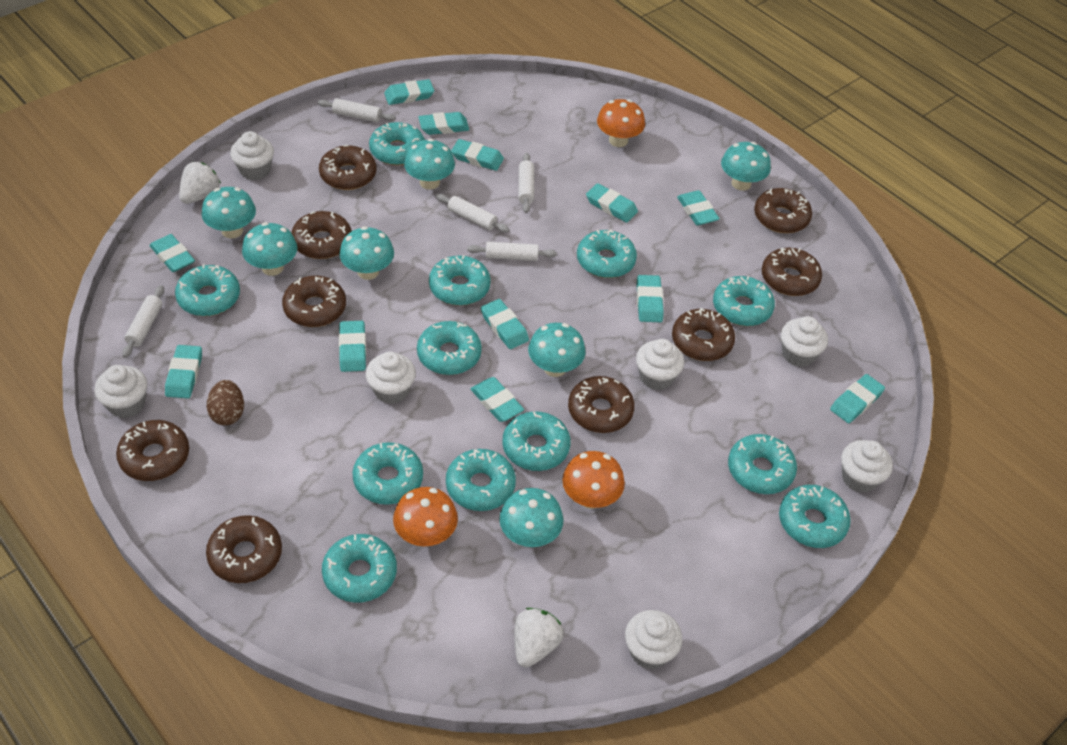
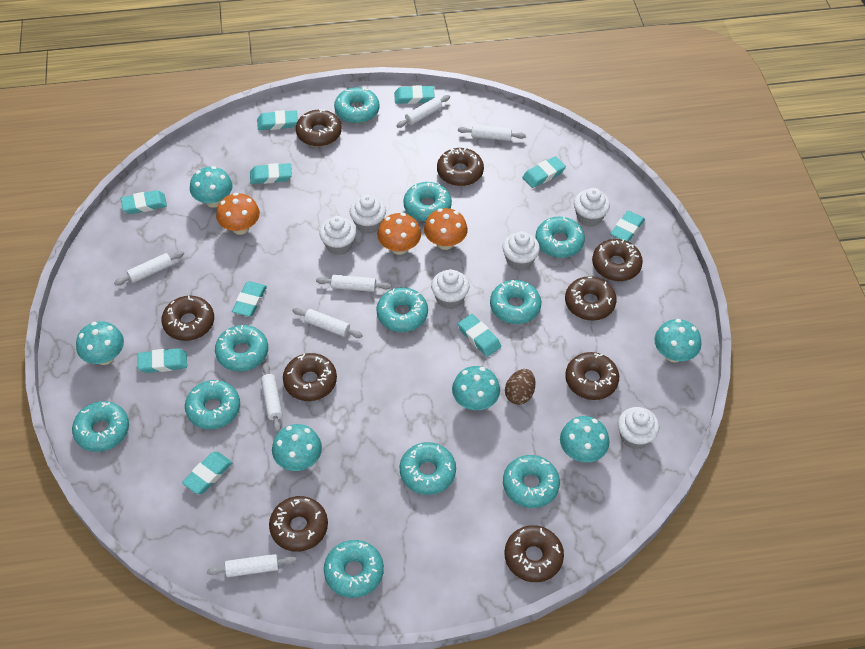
turquoise donut: 12 -> 11
turquoise eraser: 12 -> 10
turquoise mushroom: 7 -> 6
white cupcake: 7 -> 6
white rolling pin: 5 -> 7
white strawberry: 2 -> 0

